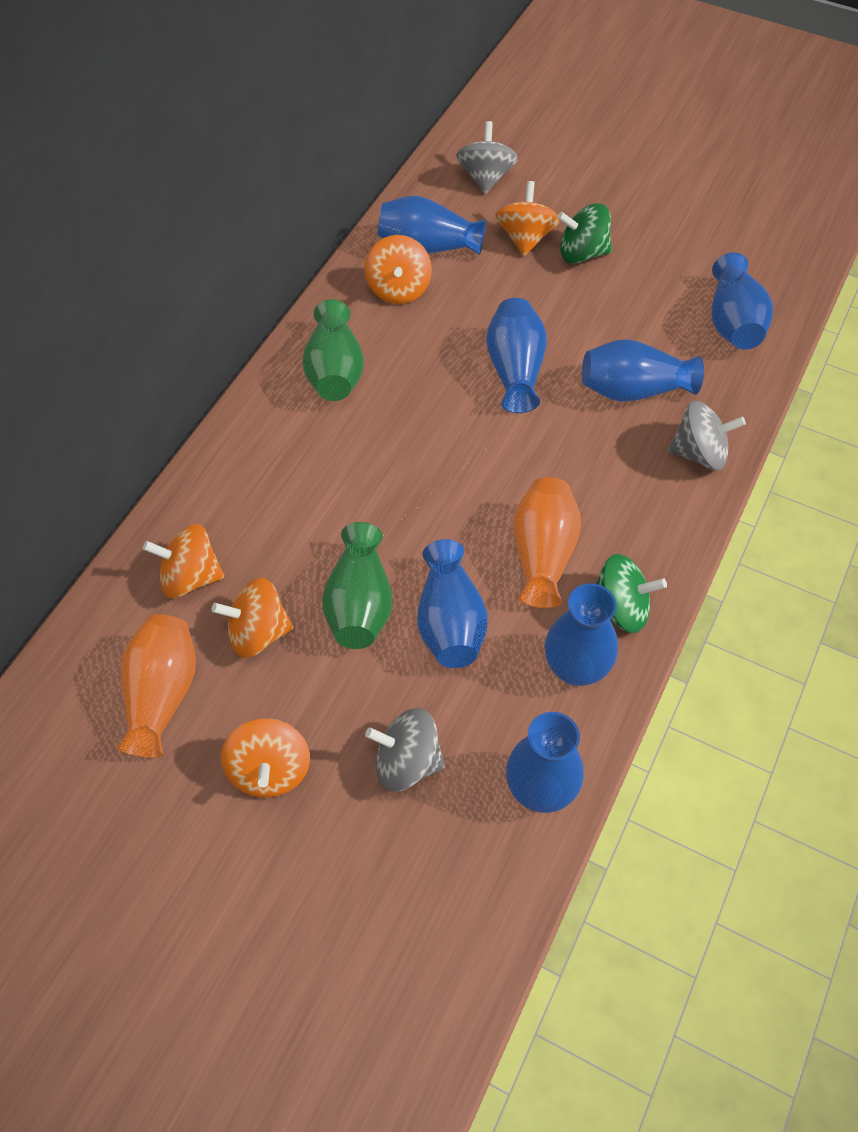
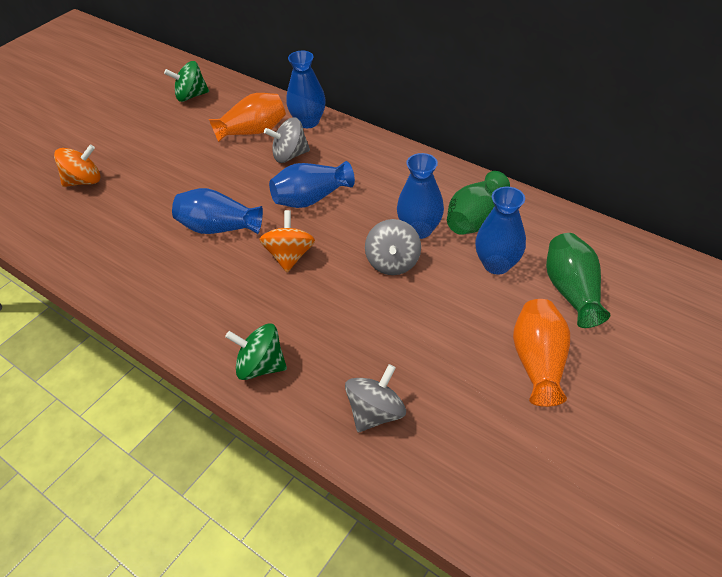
blue vase: 7 -> 5
orange spinning top: 5 -> 2

